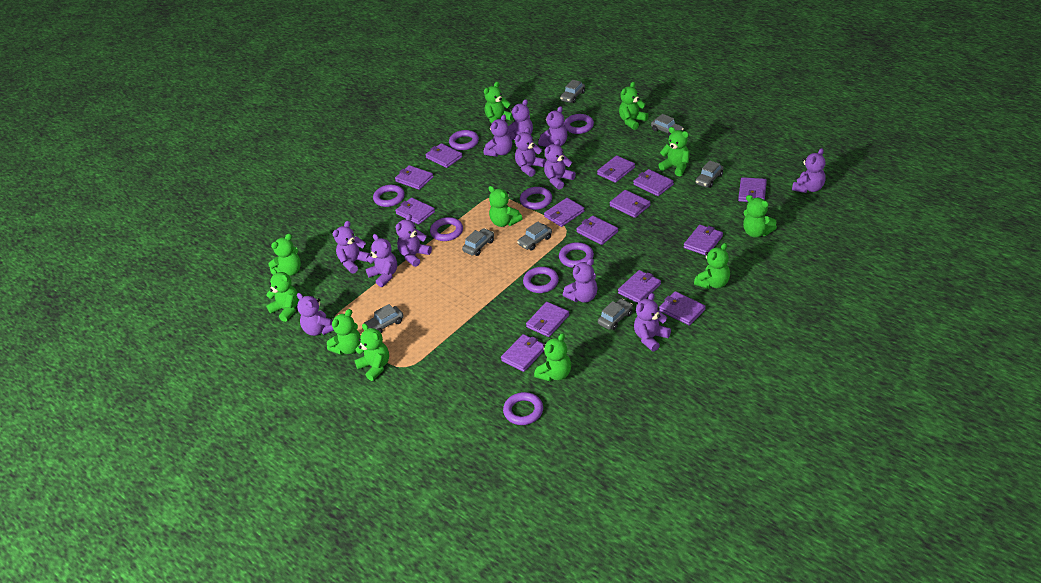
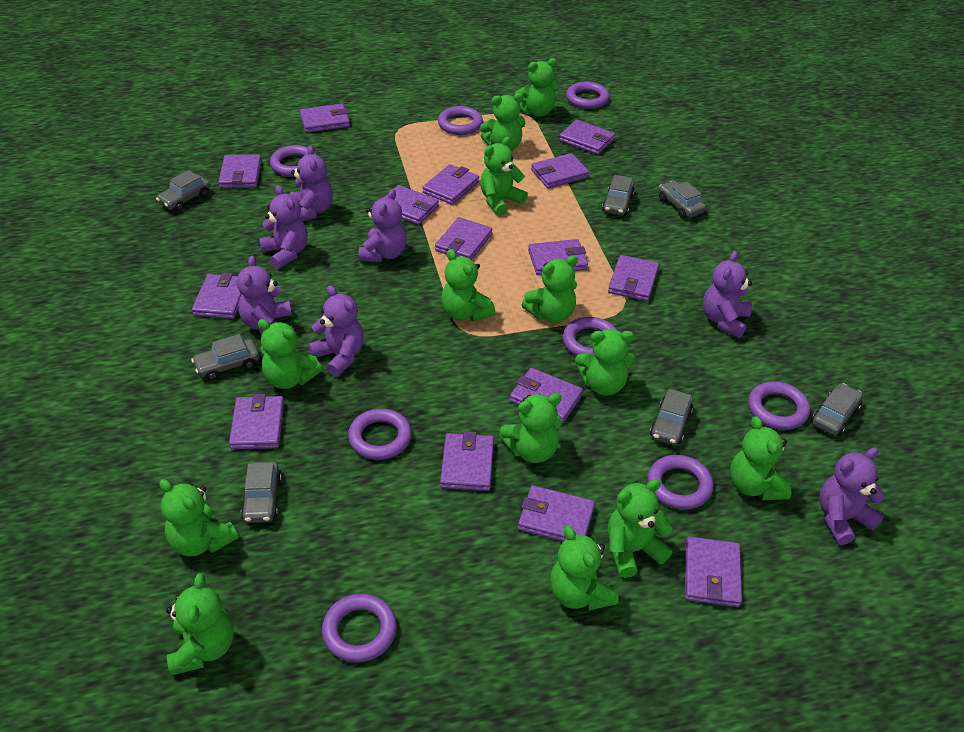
green teddy bear: 11 -> 13
purple teddy bear: 12 -> 7
purple wallet: 14 -> 15

